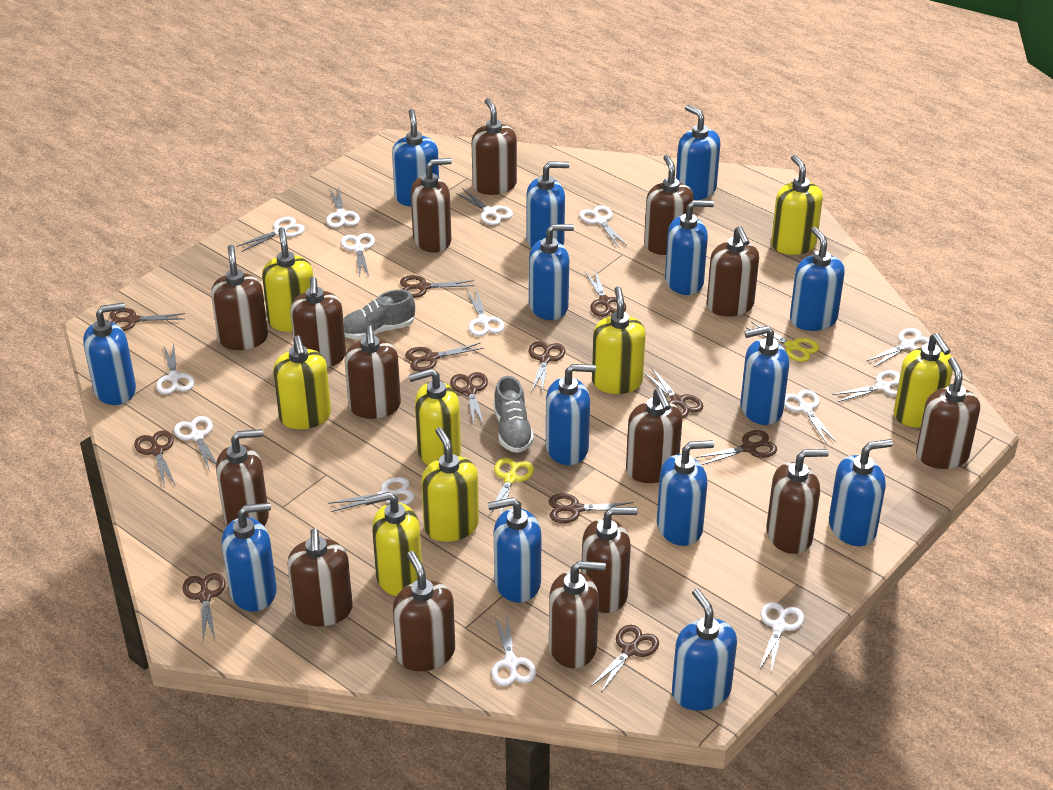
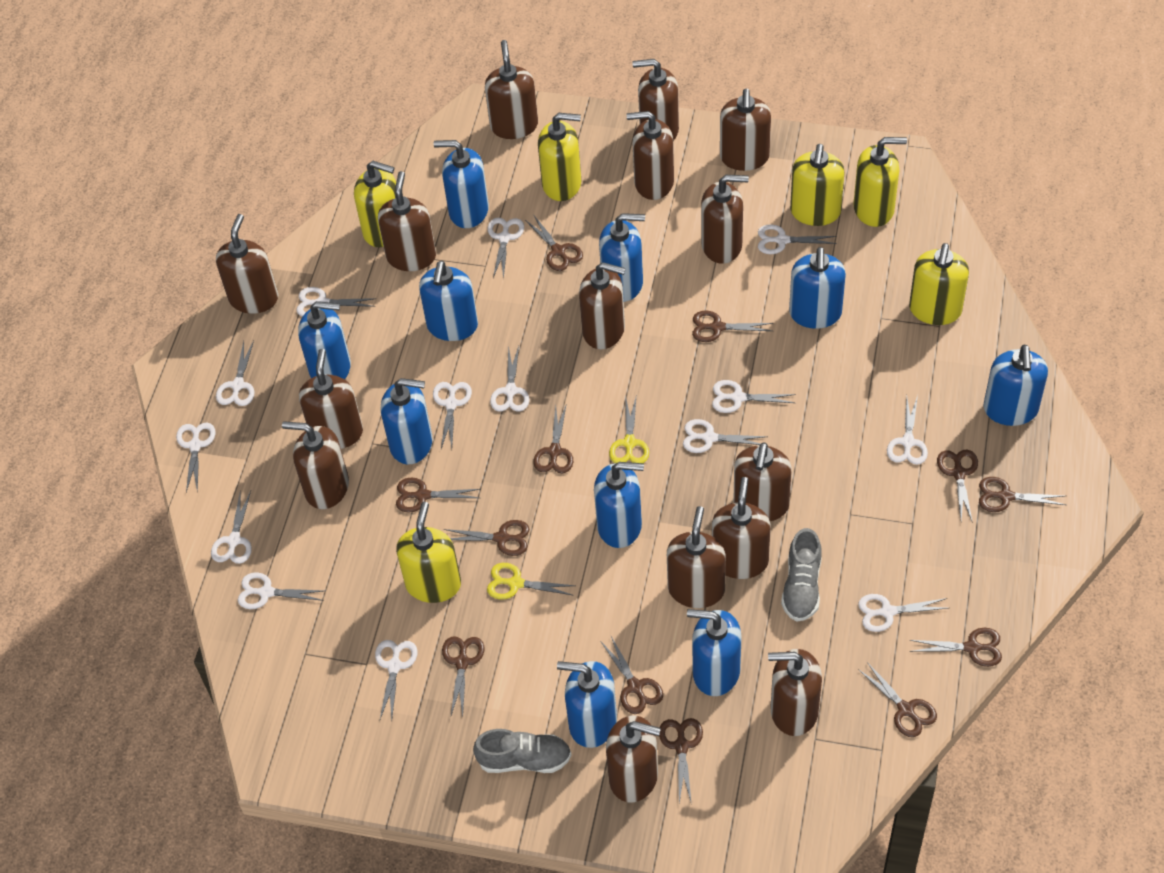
blue soap dispenser: 14 -> 10
yellow soap dispenser: 8 -> 6

